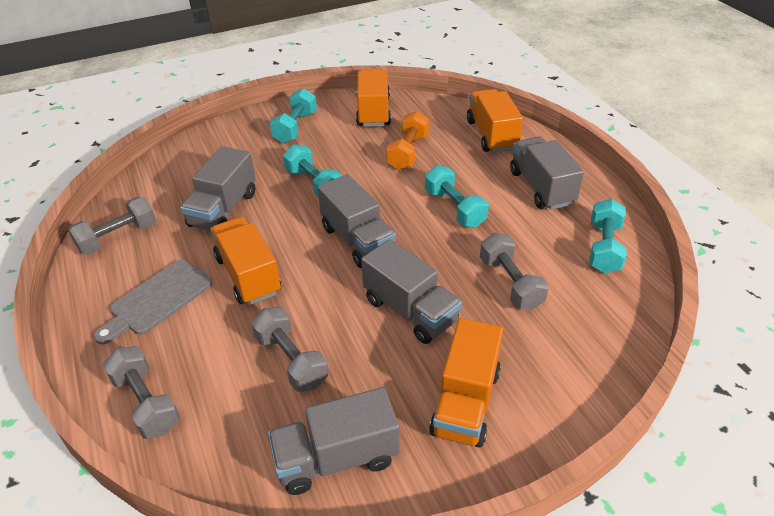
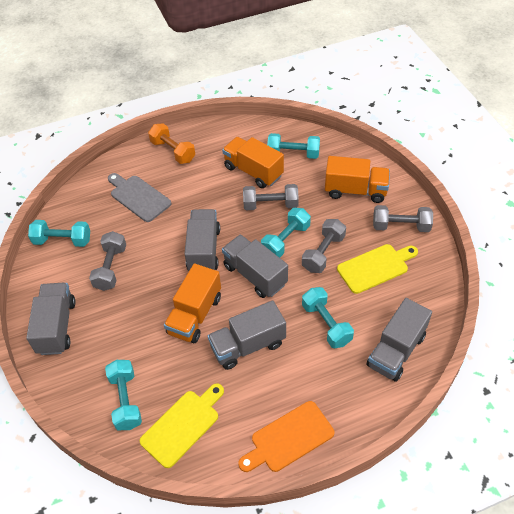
orange cutting board: 0 -> 1
orange truck: 4 -> 3
turquoise dumbbell: 4 -> 5
yellow cutting board: 0 -> 2

